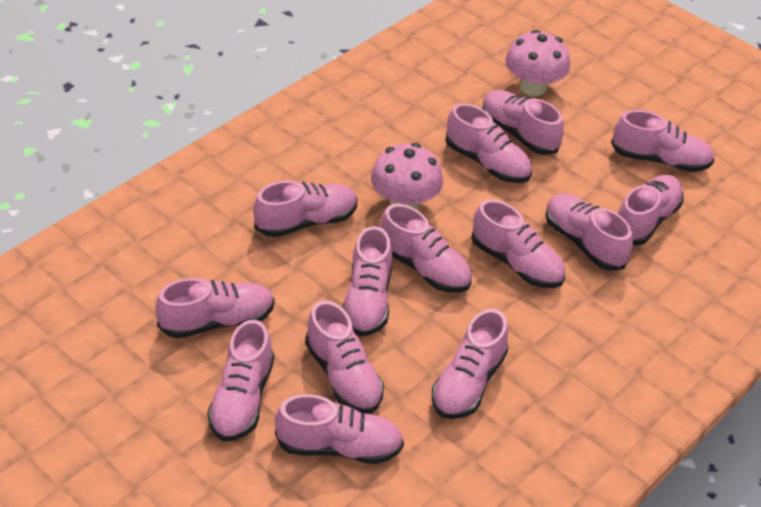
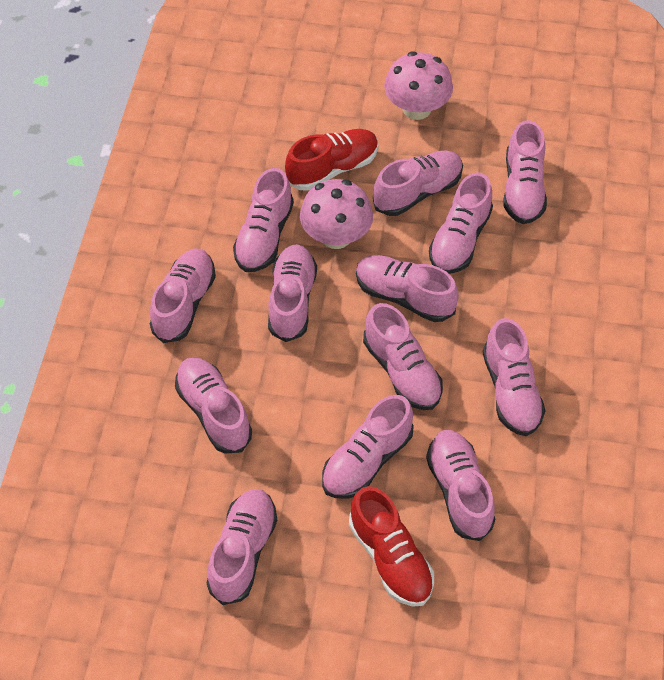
pink shoe: 14 -> 13
red shoe: 0 -> 2

